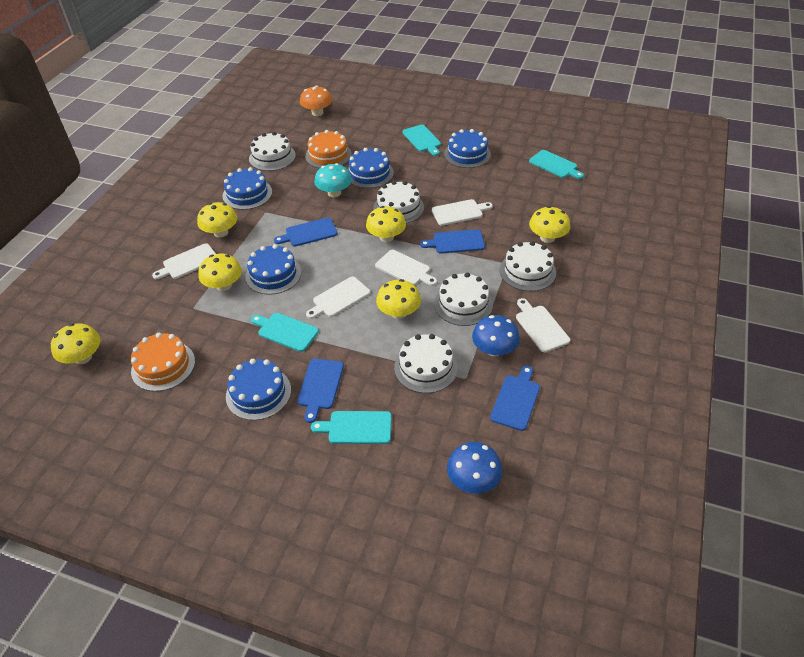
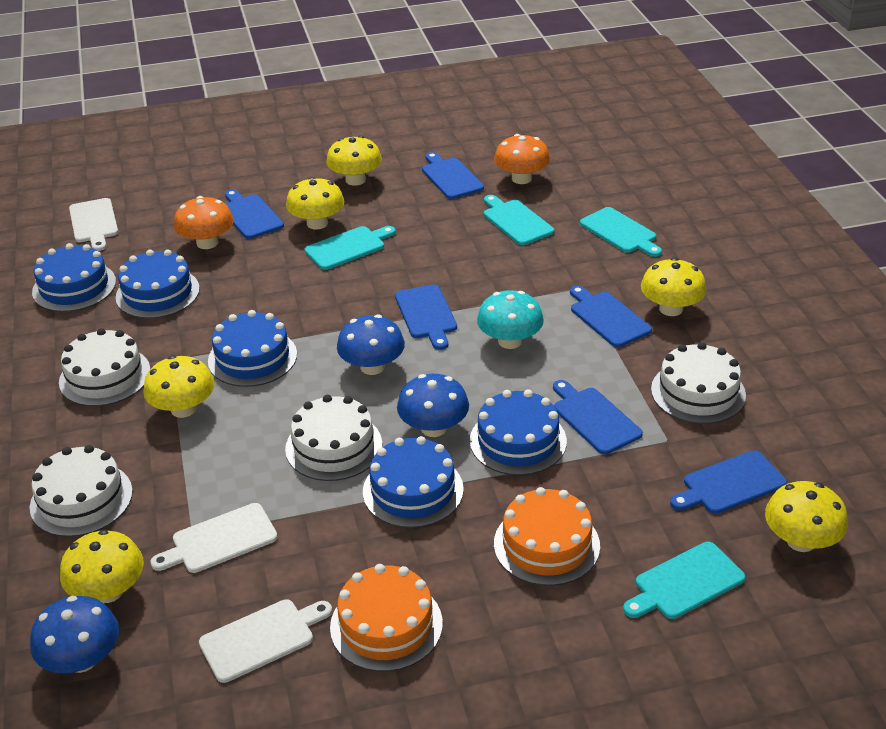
blue cutting board: 4 -> 6
blue mushroom: 2 -> 3
orange mushroom: 1 -> 2
white cake: 5 -> 4
white cutting board: 5 -> 3

